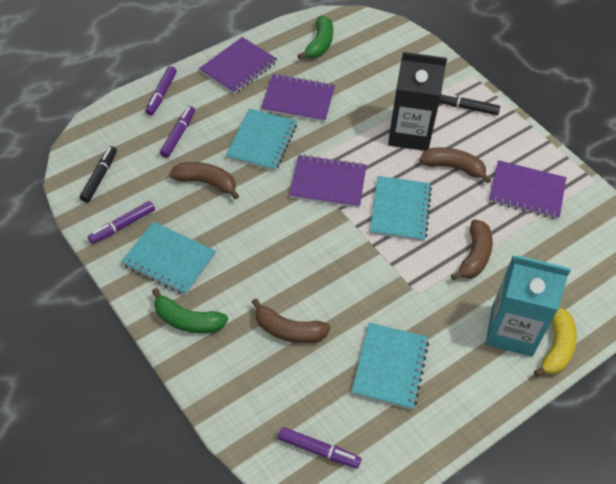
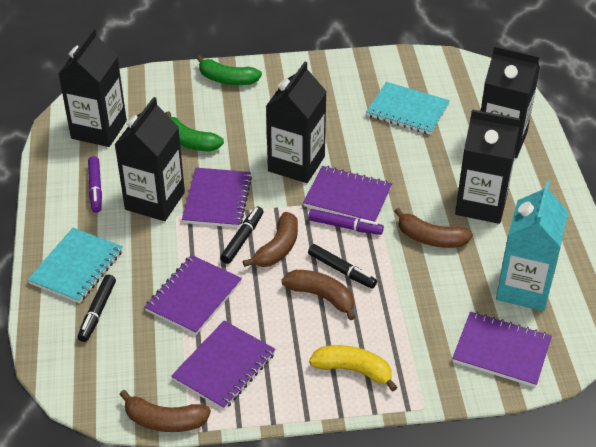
black carton: 1 -> 5
black marker: 2 -> 3
purple marker: 4 -> 2
purple notebook: 4 -> 5
turquoise notebook: 4 -> 2

